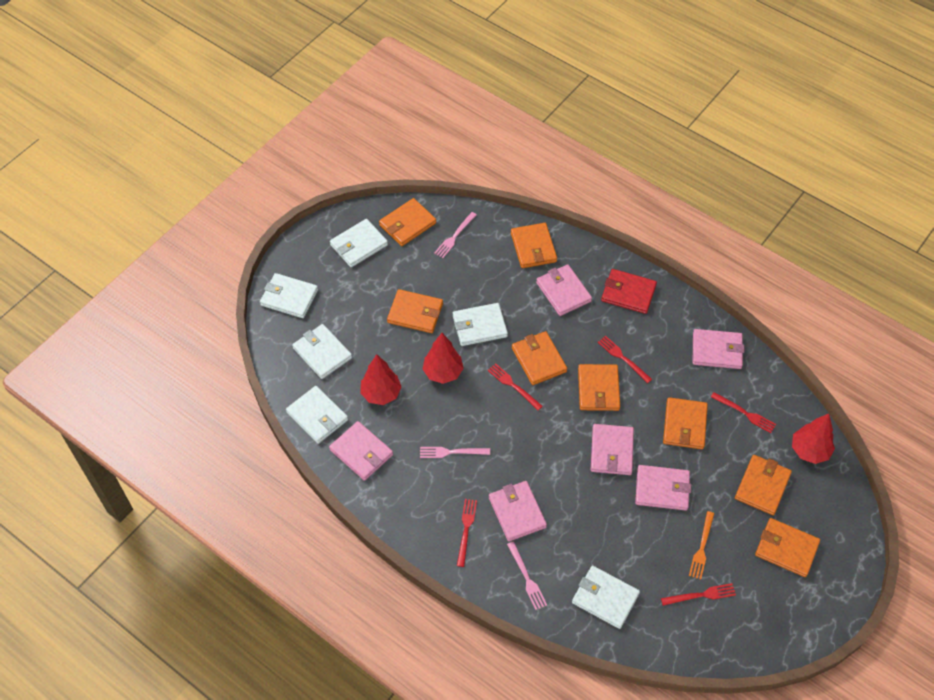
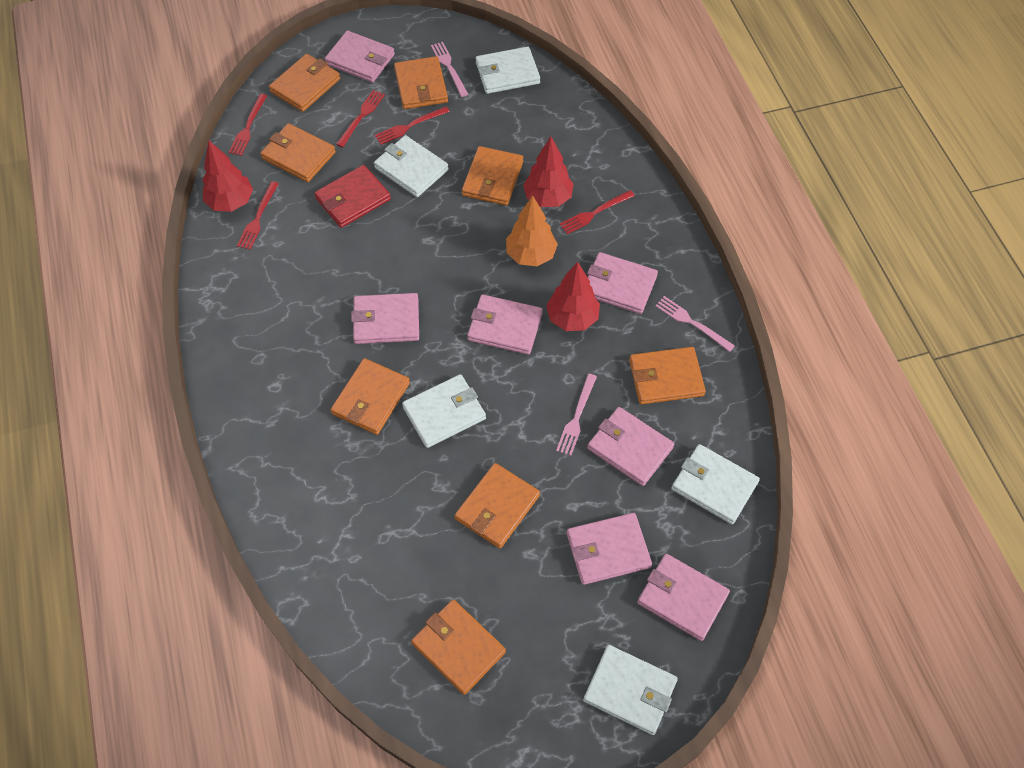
orange fork: 1 -> 0
orange tree: 0 -> 1
pink wallet: 6 -> 7
white wallet: 6 -> 5

